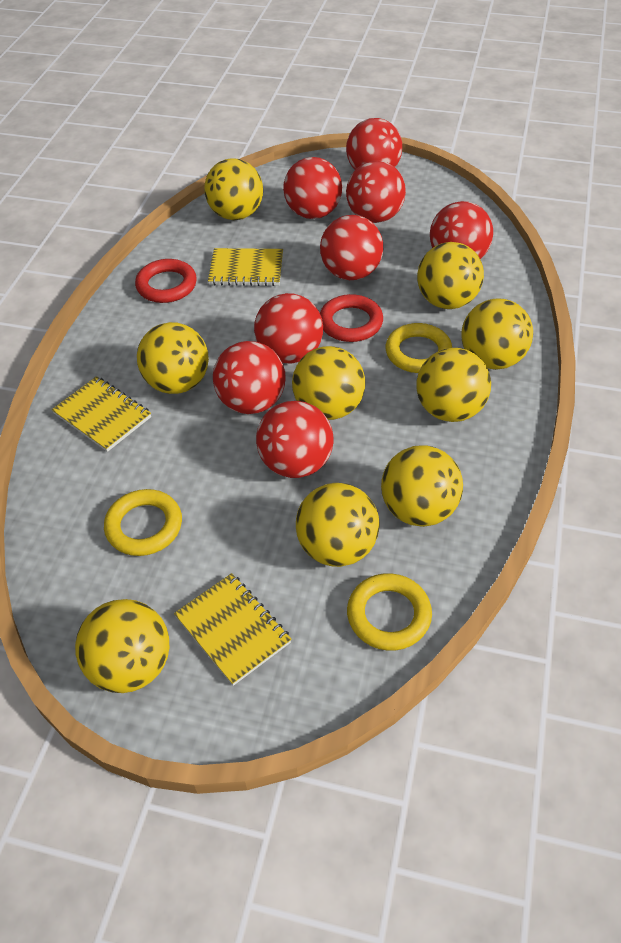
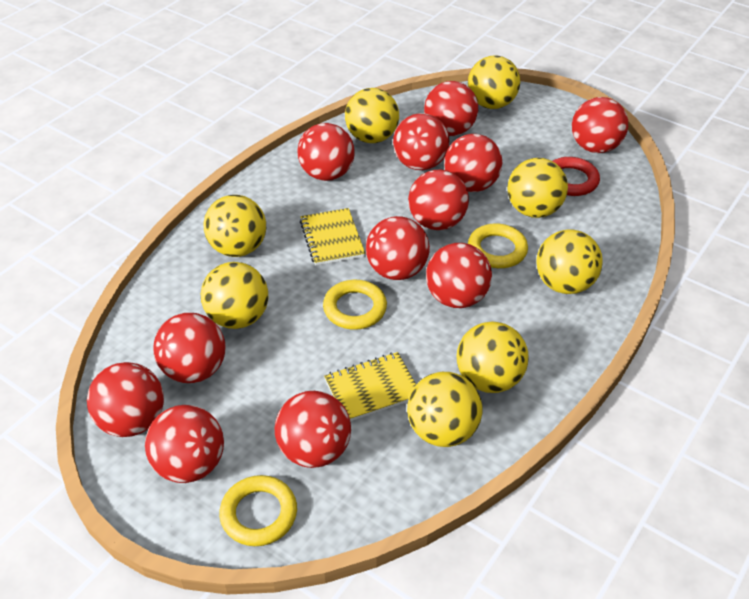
red ball: 8 -> 12
red ring: 2 -> 1
yellow ball: 9 -> 8
yellow notebook: 3 -> 2

